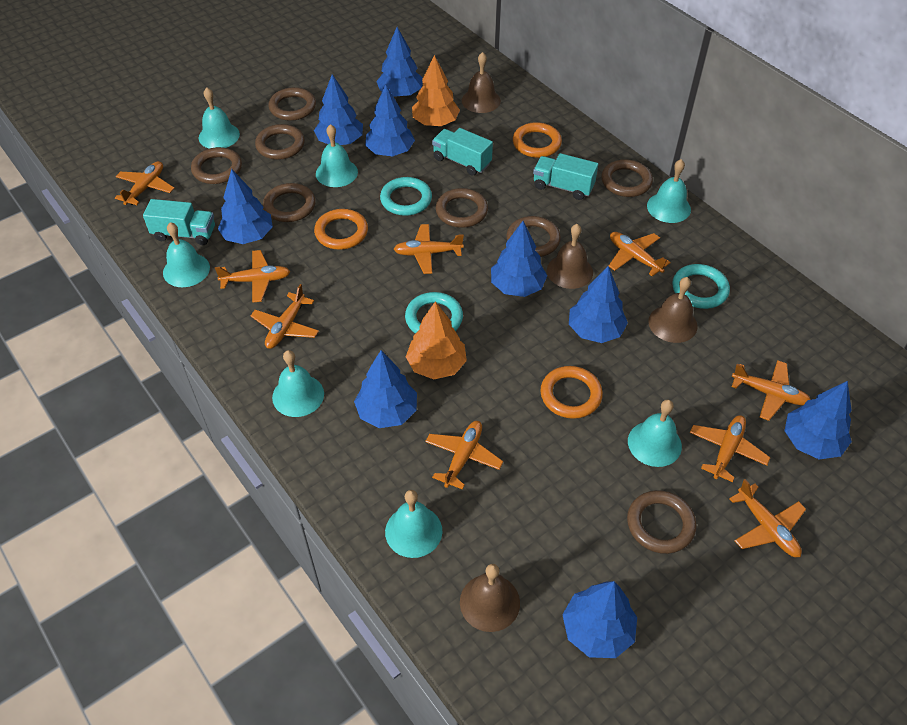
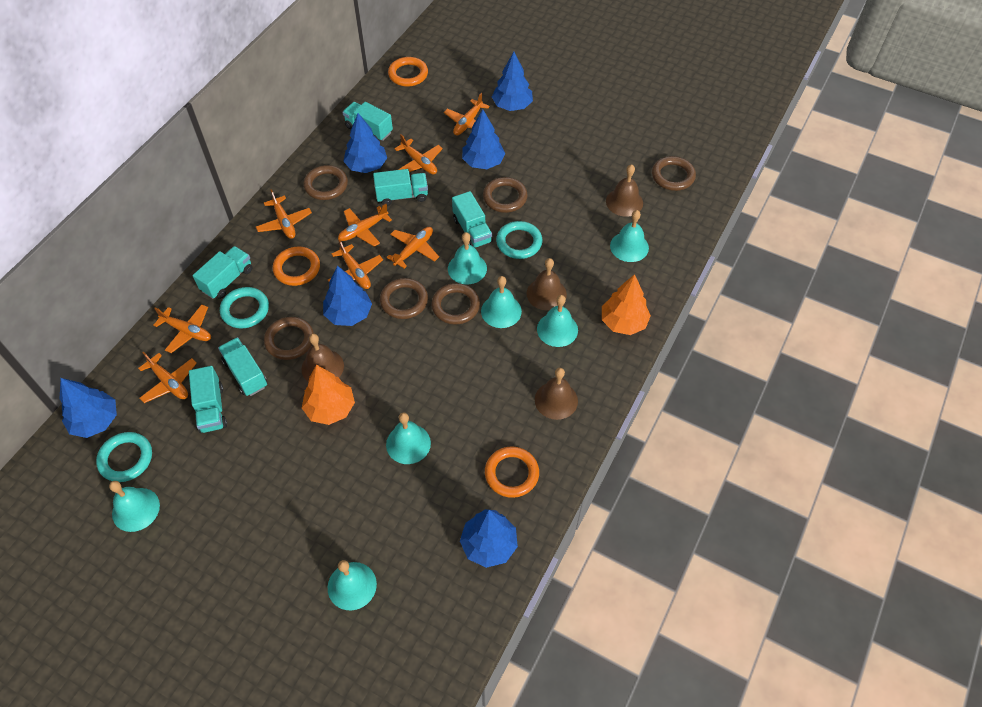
blue tree: 9 -> 6
brown ring: 8 -> 6
orange plane: 9 -> 8
turquoise truck: 3 -> 6

